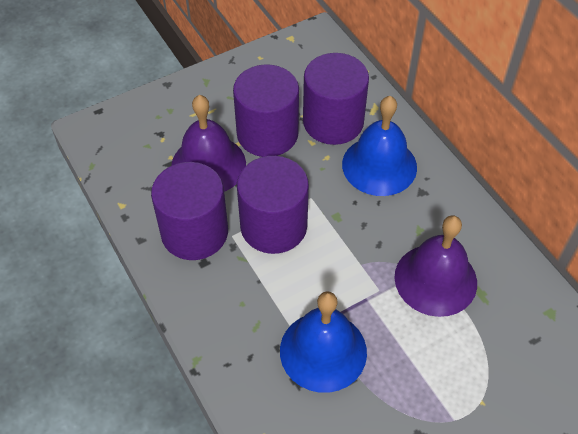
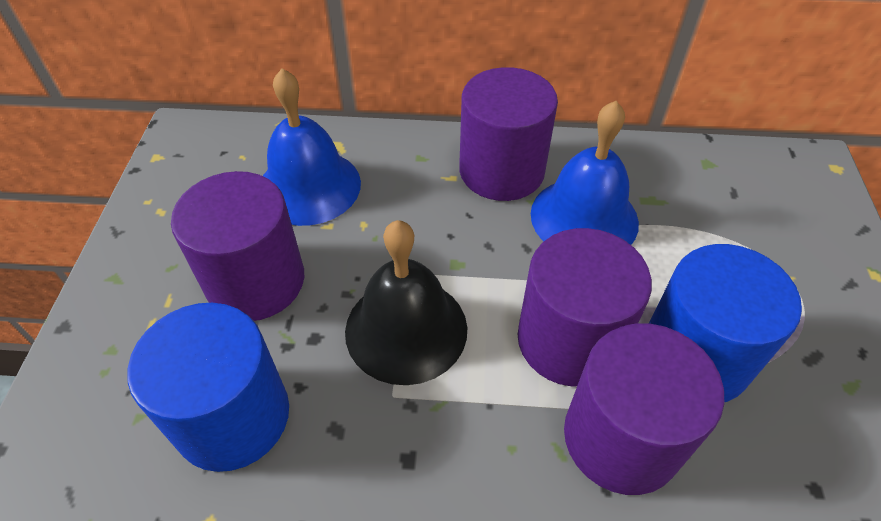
black bell: 0 -> 1
blue cylinder: 0 -> 2
purple bell: 2 -> 0

